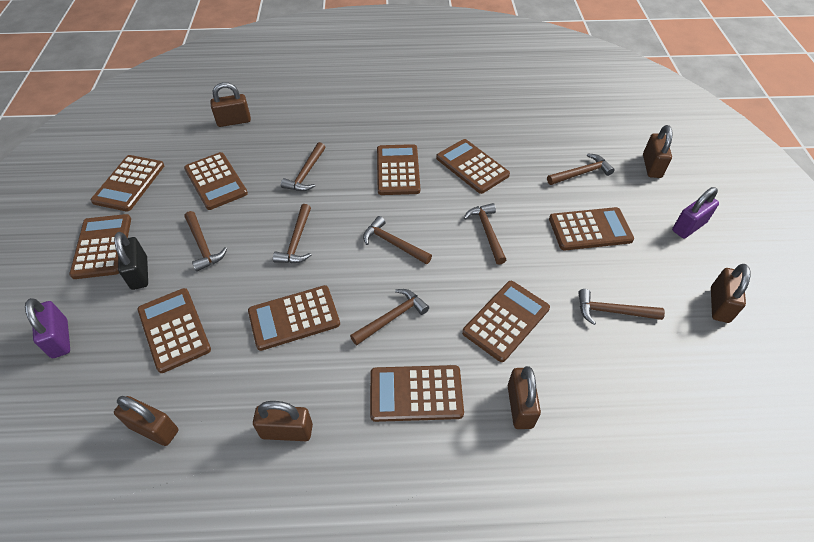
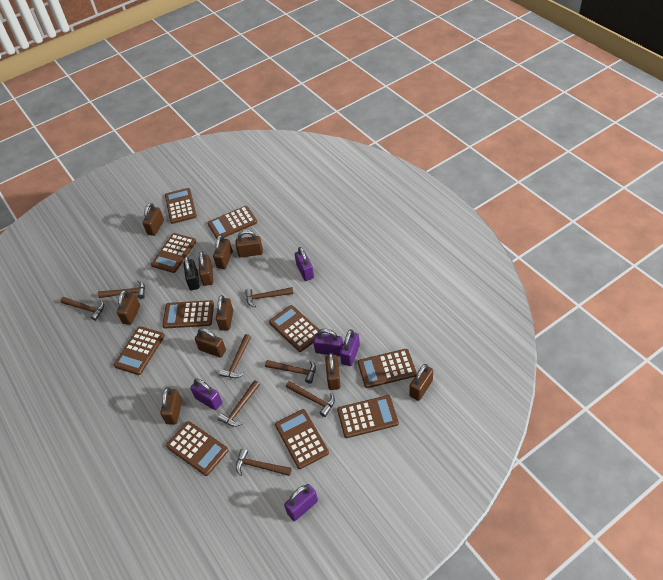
brown padlock: 6 -> 10
purple padlock: 2 -> 5

